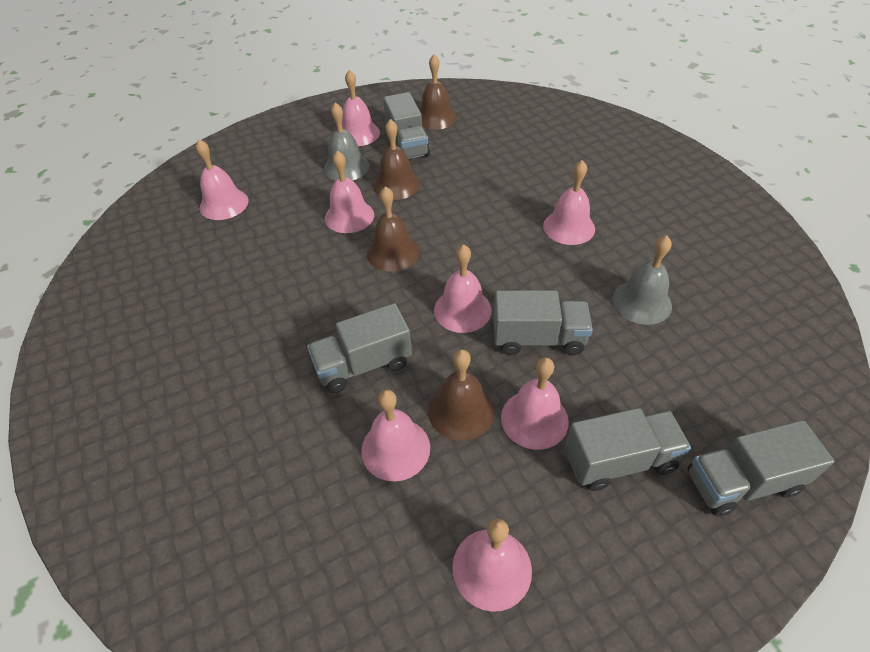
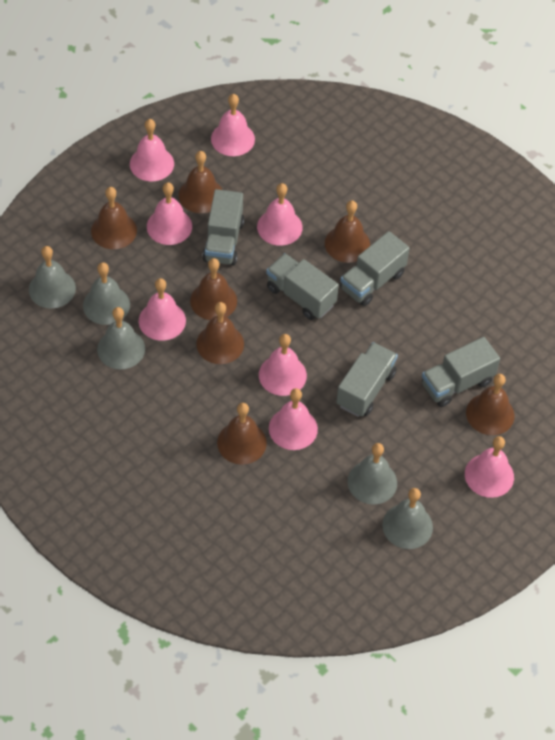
brown bell: 4 -> 7
grey bell: 2 -> 5

